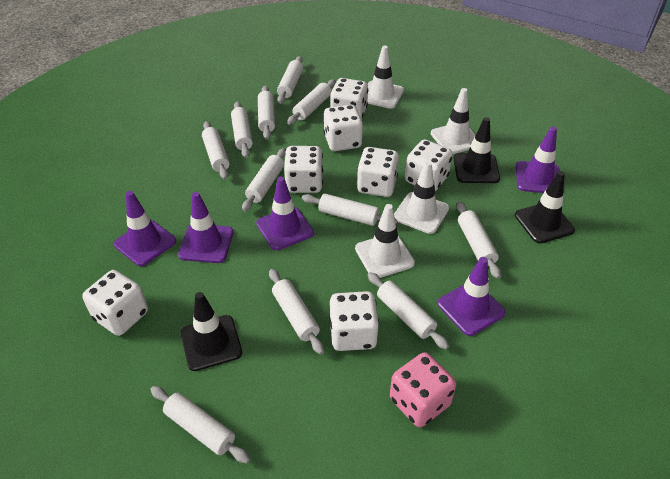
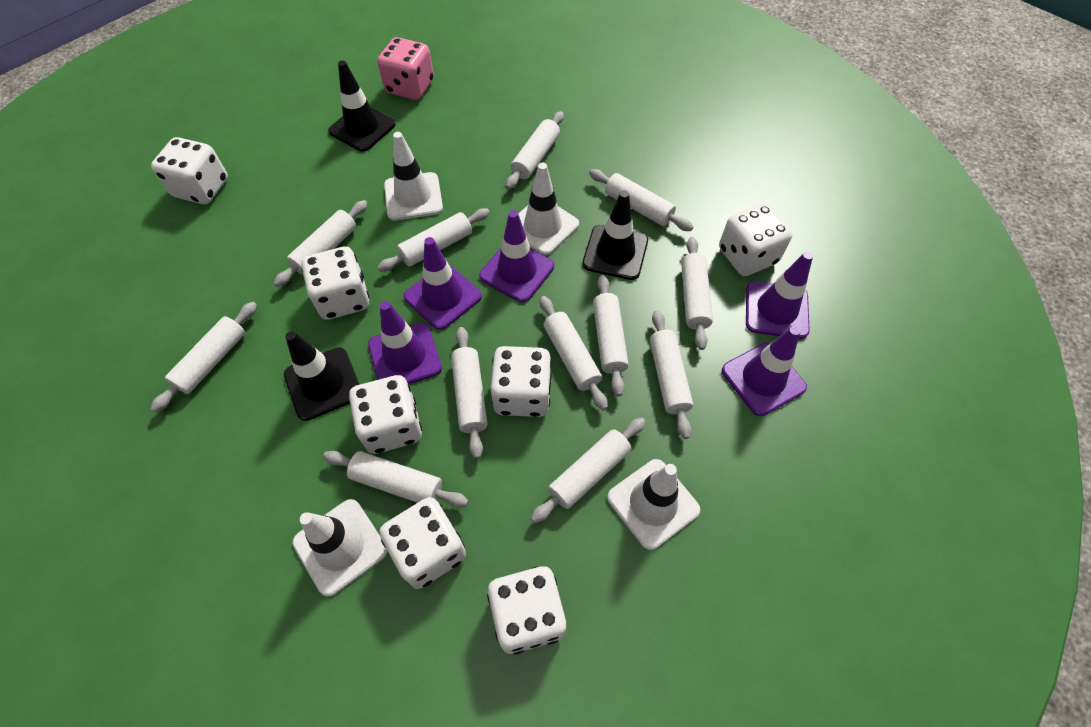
white rolling pin: 11 -> 12

